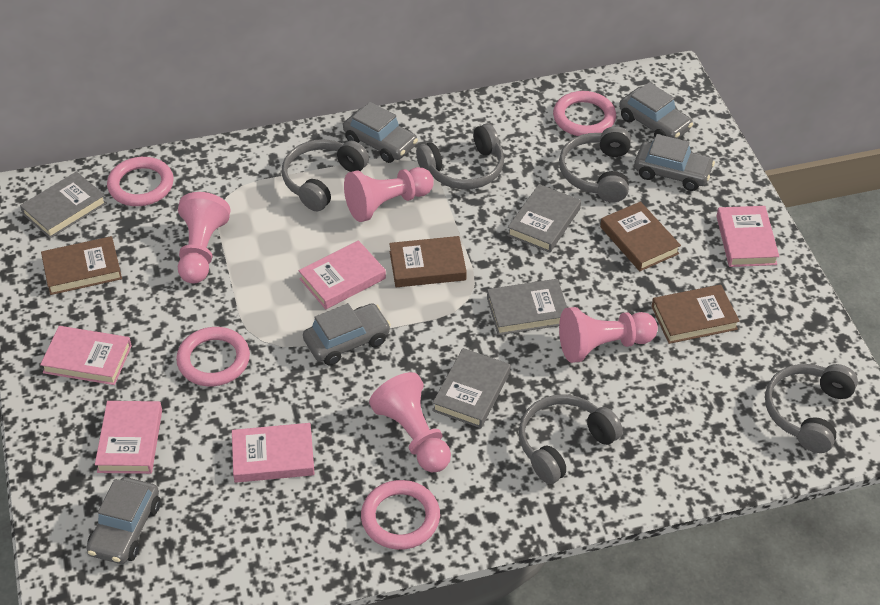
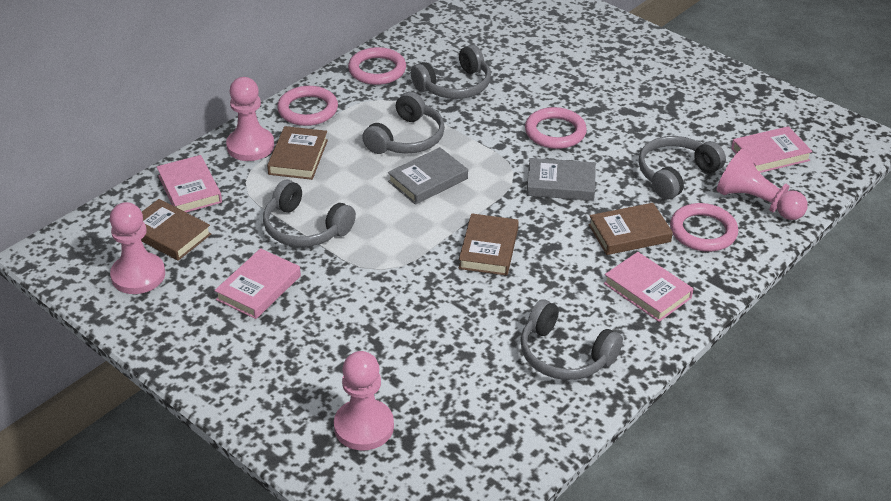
grey book: 4 -> 2
grey car: 5 -> 0
pink book: 5 -> 4

